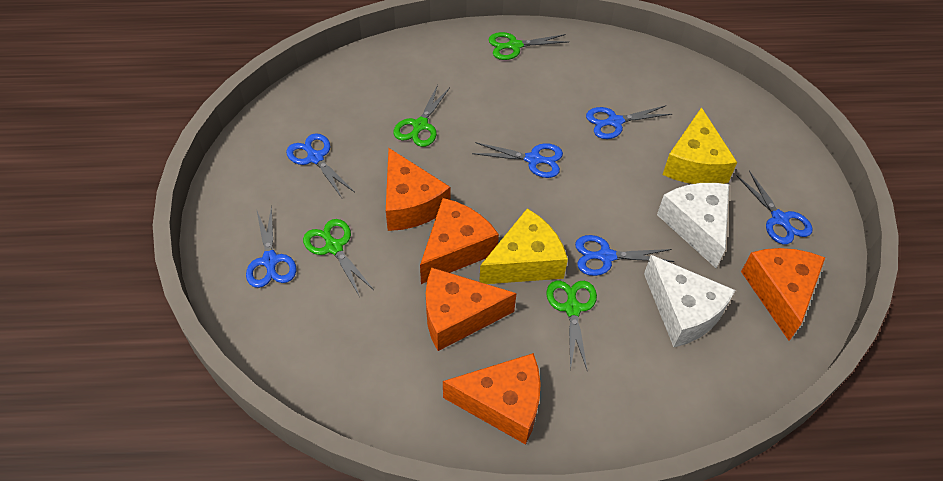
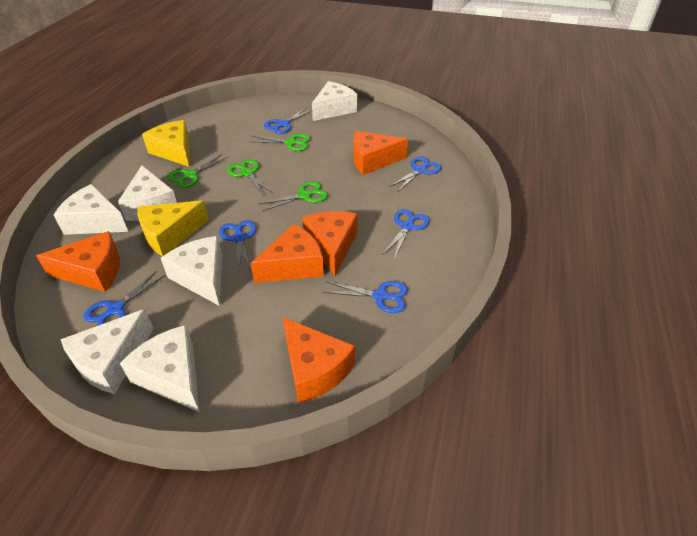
white cheese: 2 -> 6

